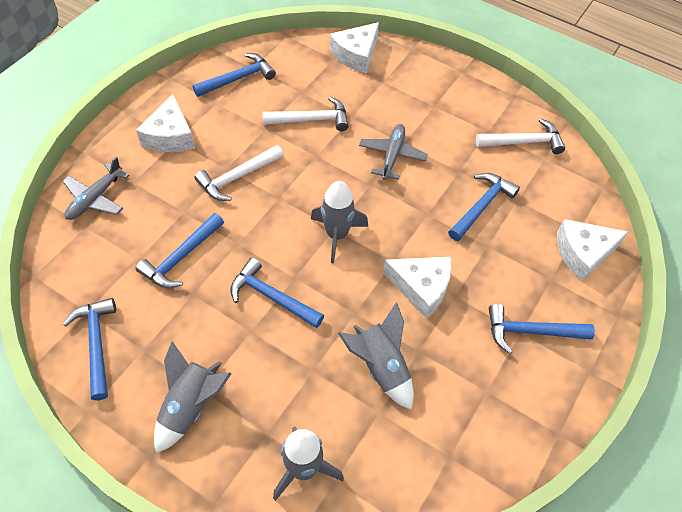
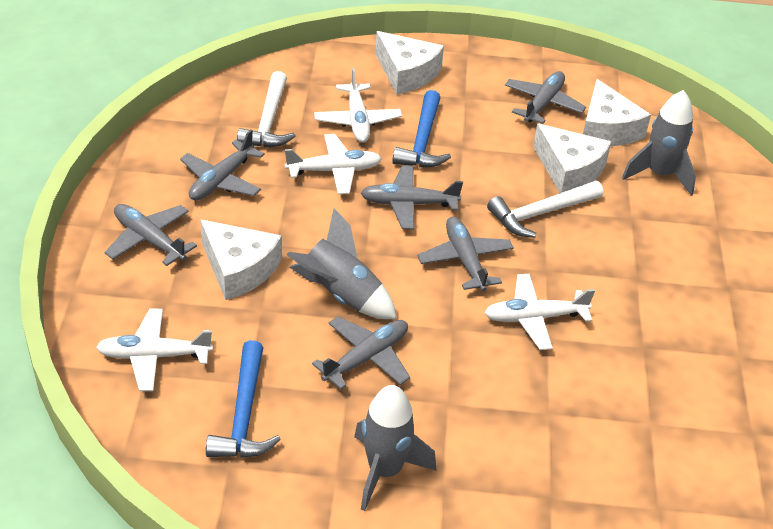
blue hammer: 6 -> 2
grey plane: 2 -> 6
grey rocket: 4 -> 3
white hammer: 3 -> 2
white plane: 0 -> 4

